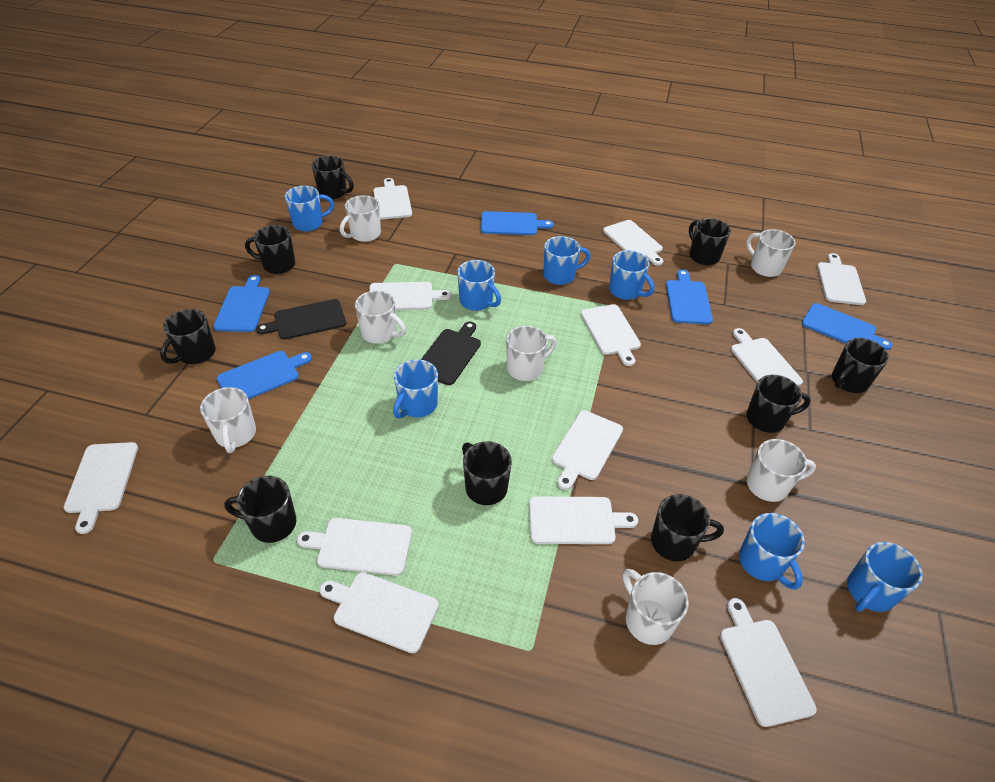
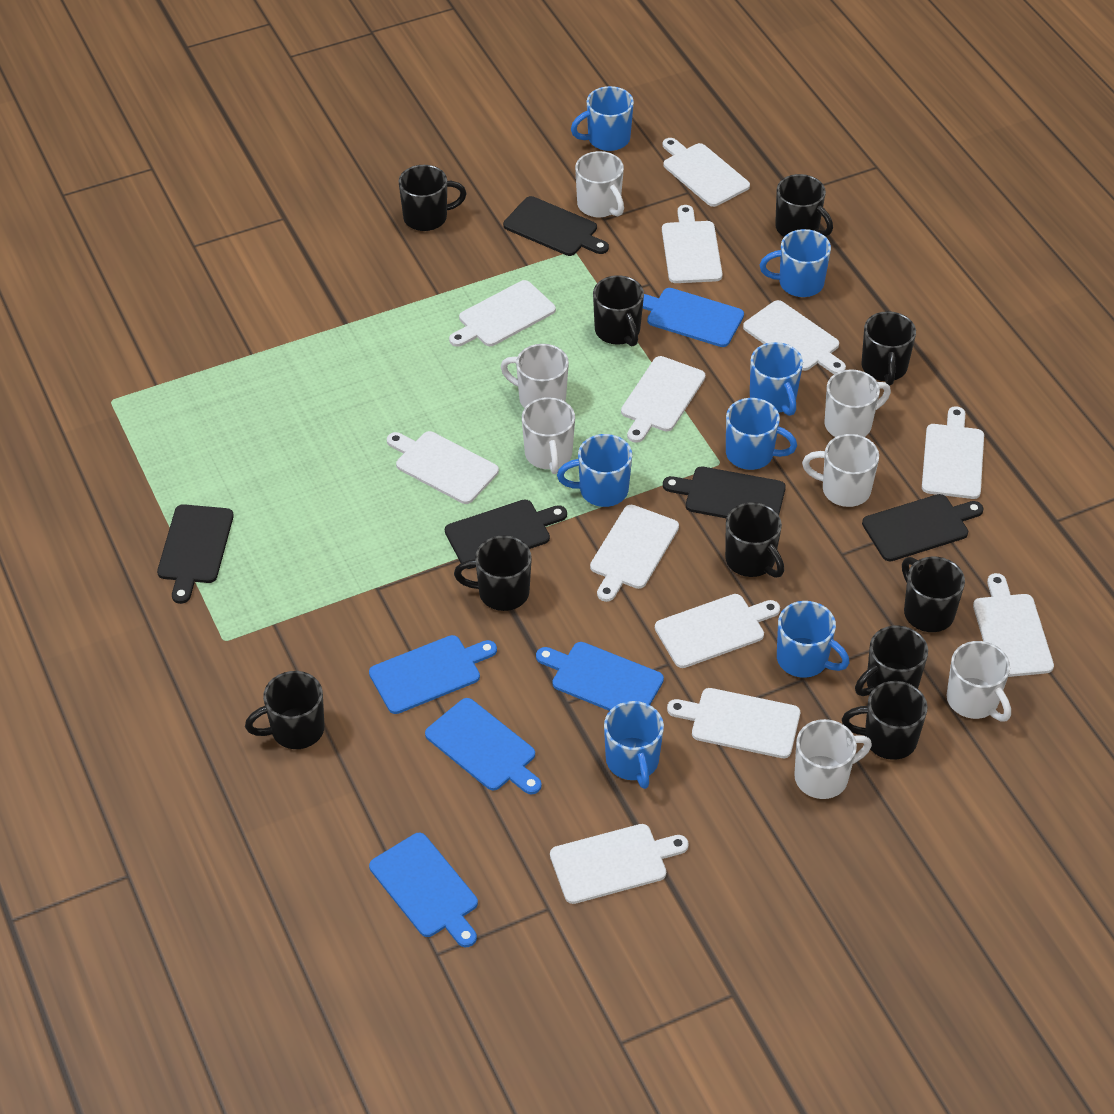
black cutting board: 2 -> 5
black mug: 9 -> 10

